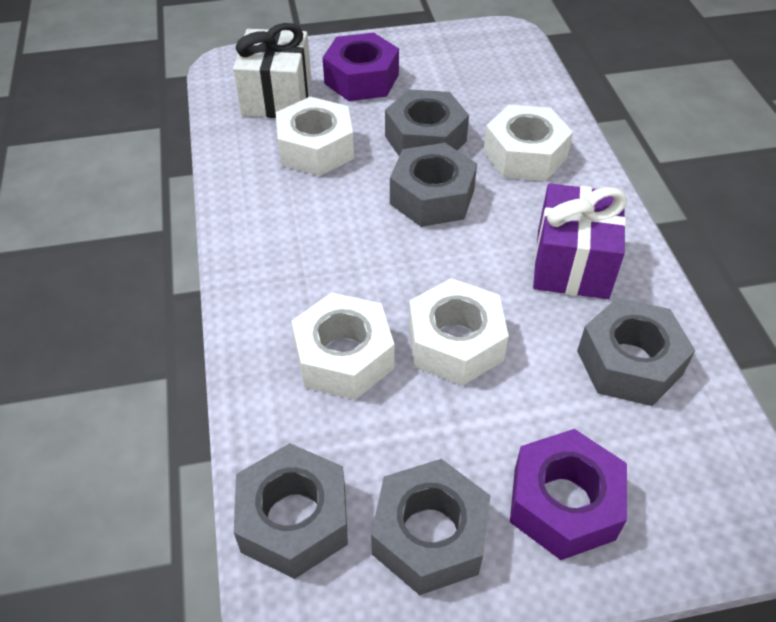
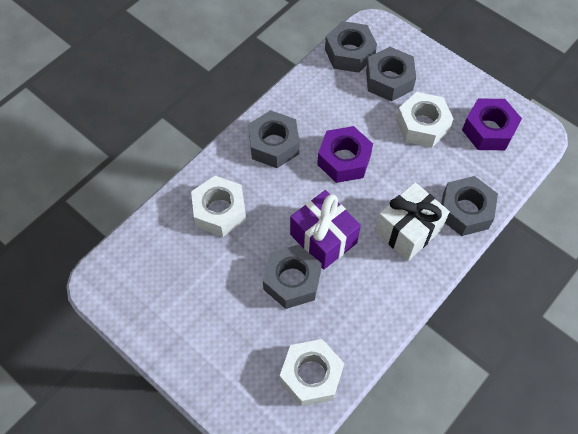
white nut: 4 -> 3

